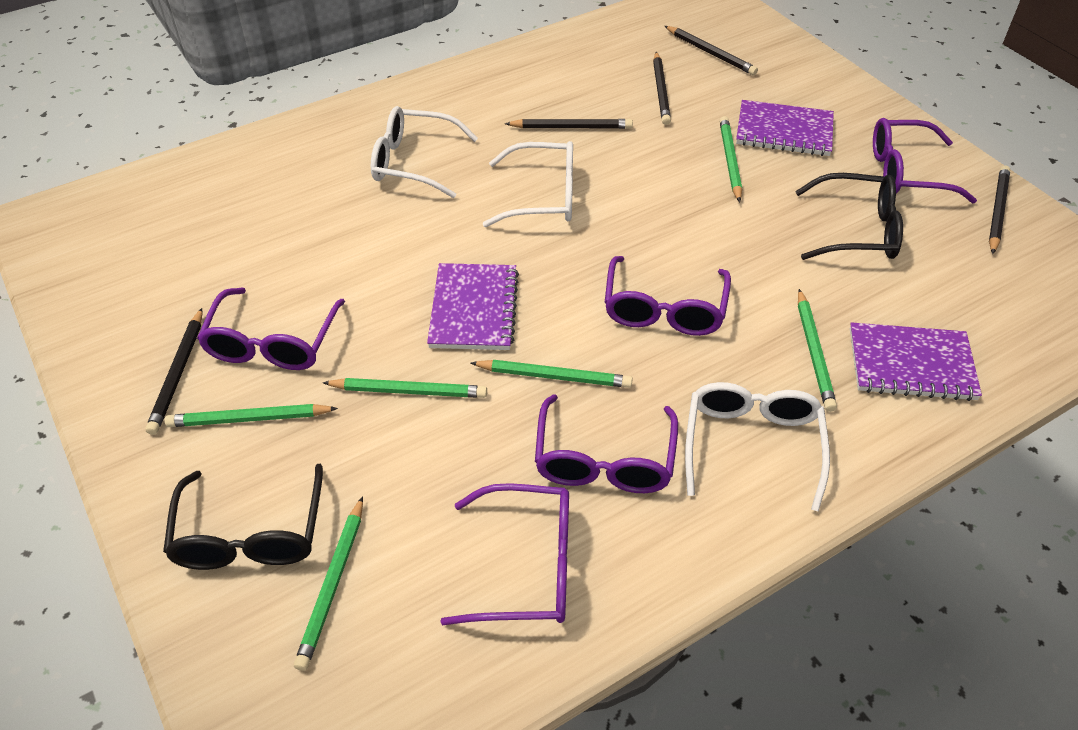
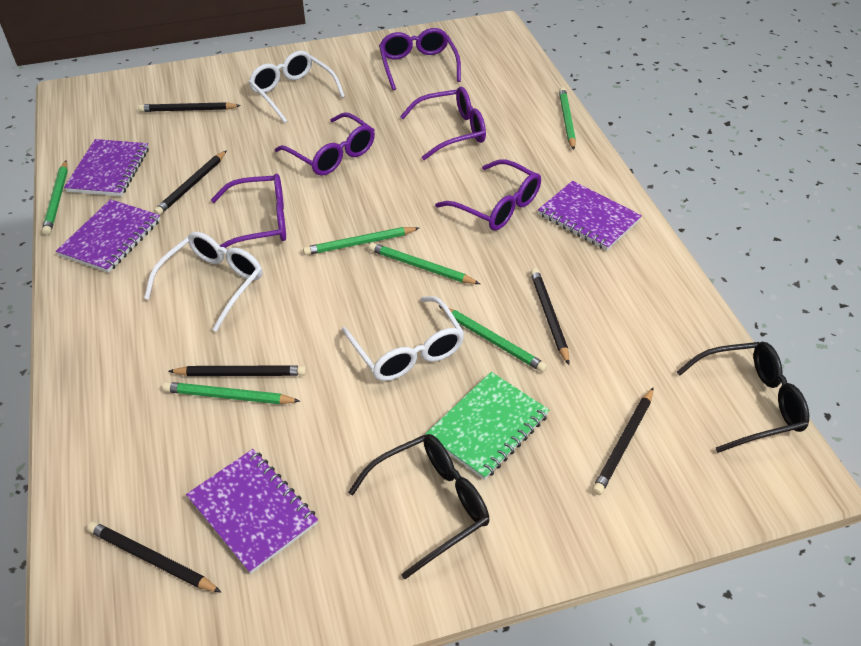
black pencil: 5 -> 6
green notebook: 0 -> 1
purple notebook: 3 -> 4

